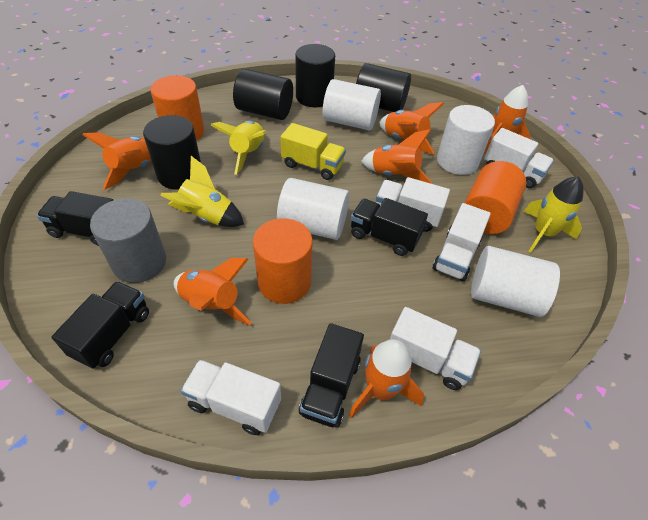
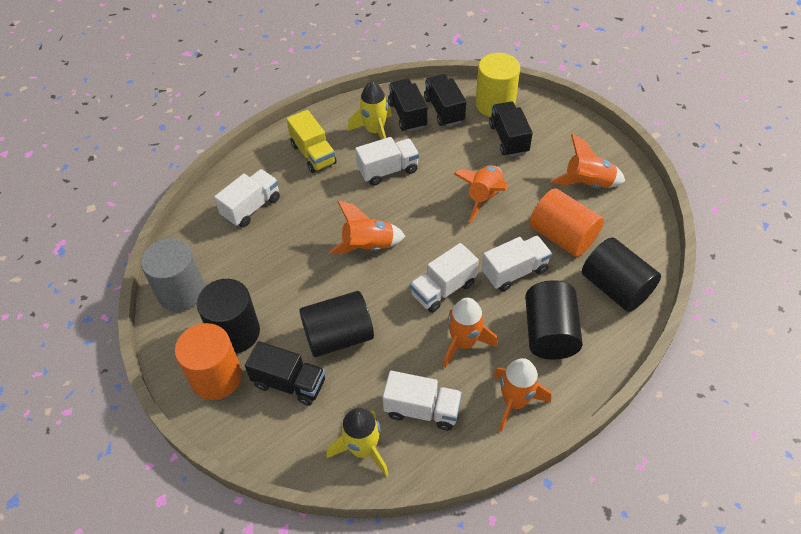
orange cylinder: 3 -> 2
orange rocket: 6 -> 5
white cylinder: 4 -> 0
yellow cylinder: 0 -> 1
yellow rocket: 3 -> 2

